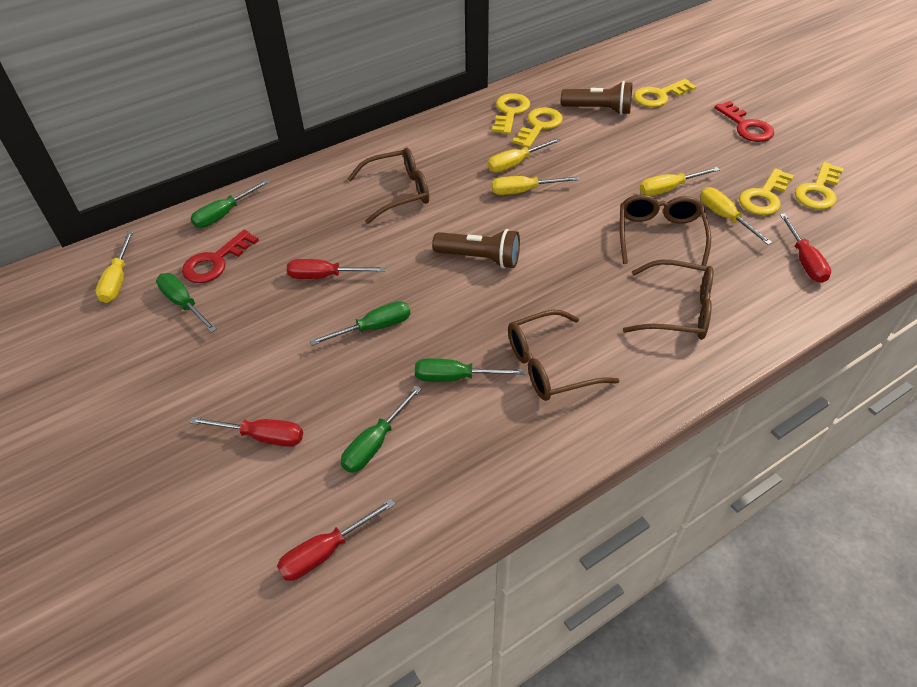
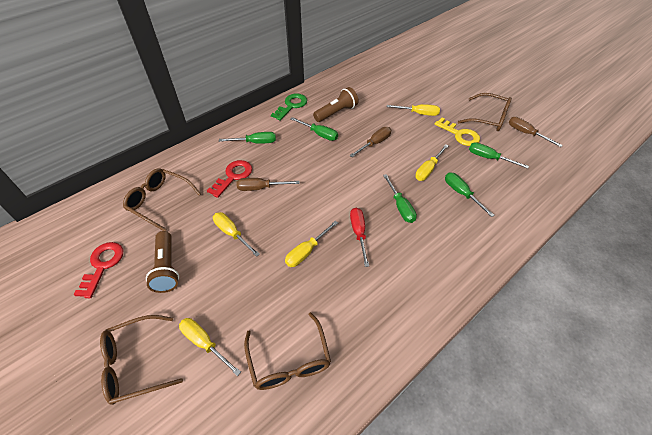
brown screwdriver: 0 -> 3
green key: 0 -> 1
red screwdriver: 4 -> 1
yellow key: 5 -> 1

